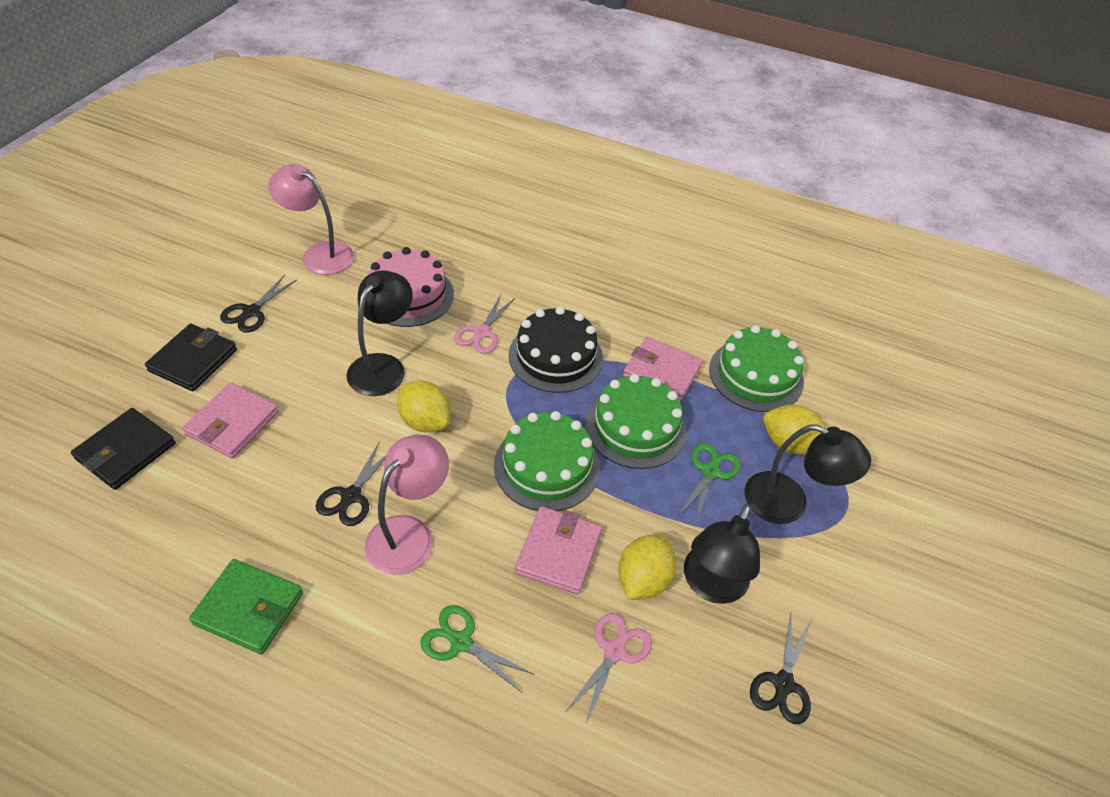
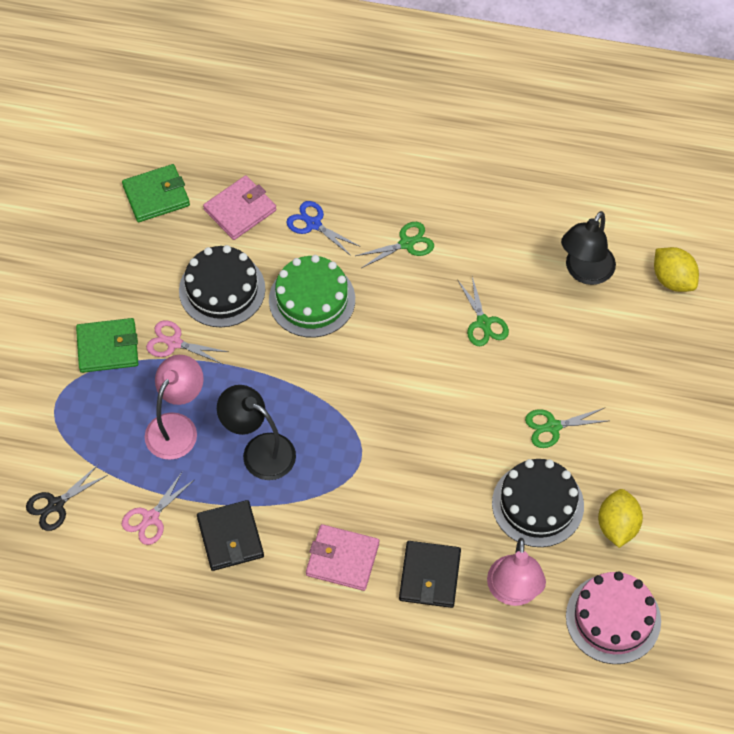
black cake: 1 -> 2
black lamp: 3 -> 2
black scissors: 3 -> 1
blue scissors: 0 -> 1
green cake: 3 -> 1
green scissors: 2 -> 3
green wallet: 1 -> 2
pink wallet: 3 -> 2
yellow lemon: 3 -> 2

